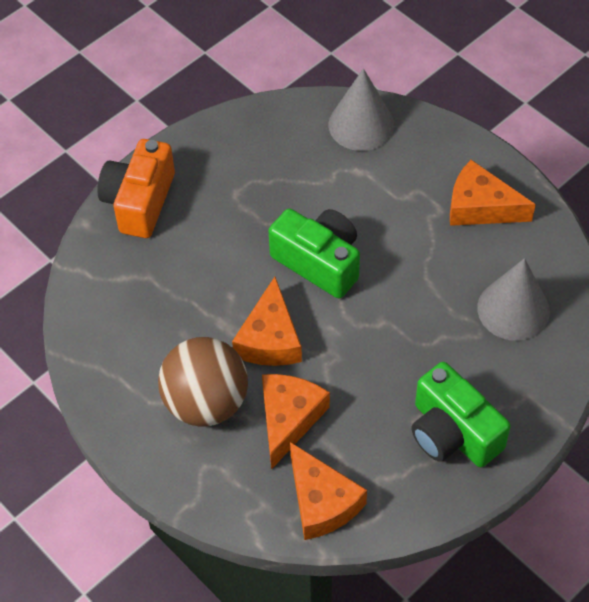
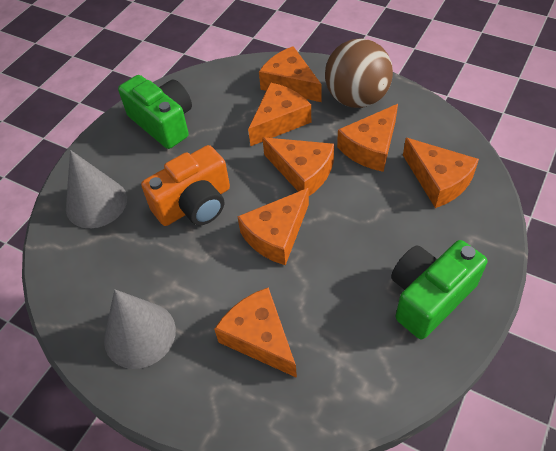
orange cheese: 4 -> 7

